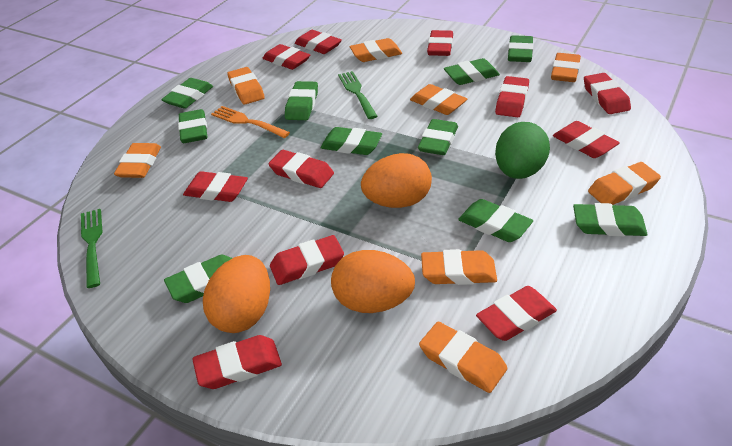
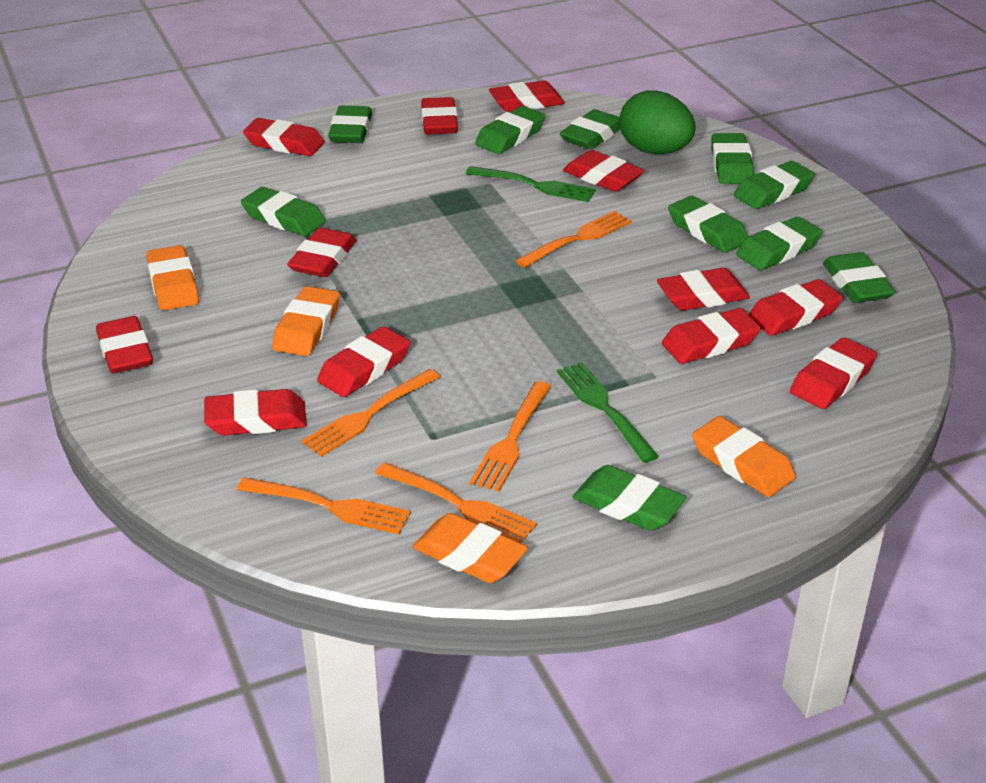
orange egg: 3 -> 0
orange eraser: 8 -> 4
orange fork: 1 -> 5
red eraser: 11 -> 12

